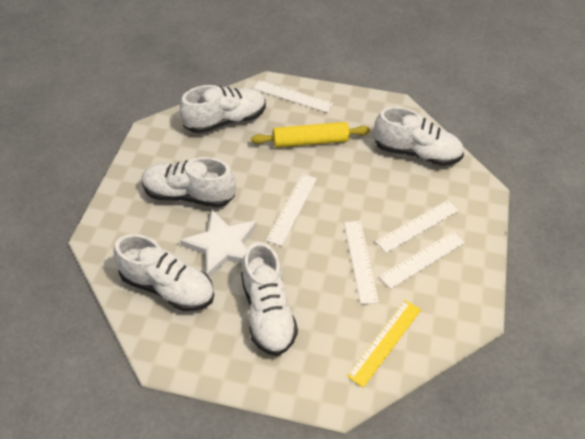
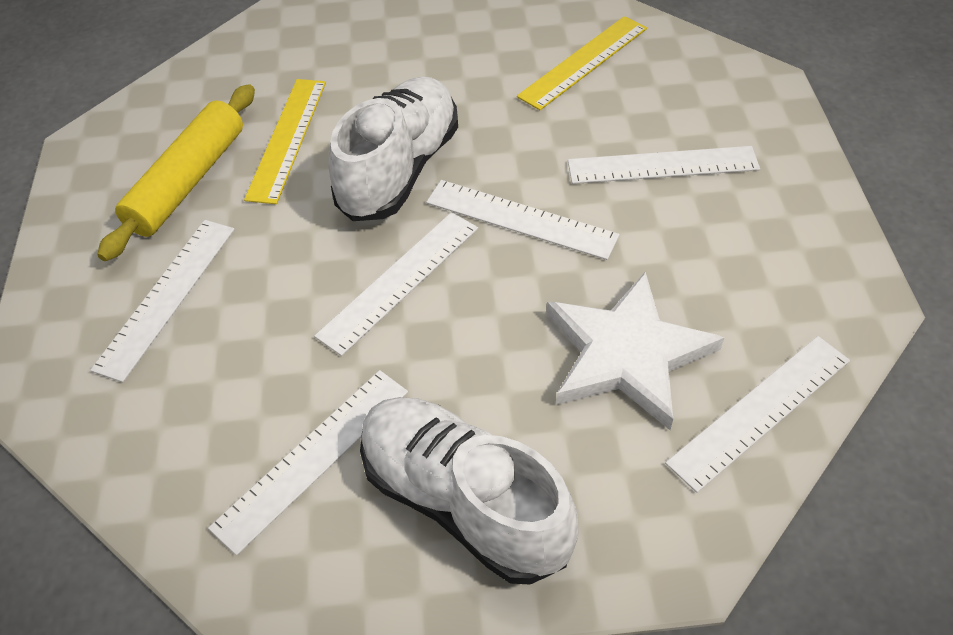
white ruler: 5 -> 6
white shoe: 5 -> 2
yellow ruler: 1 -> 2

